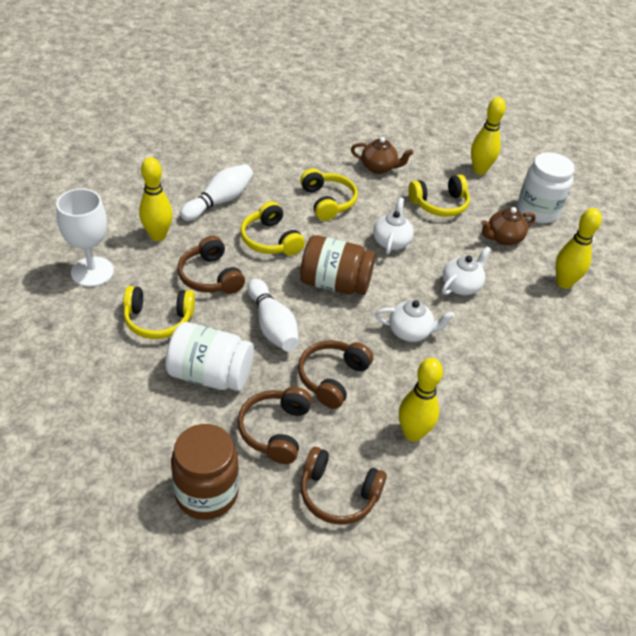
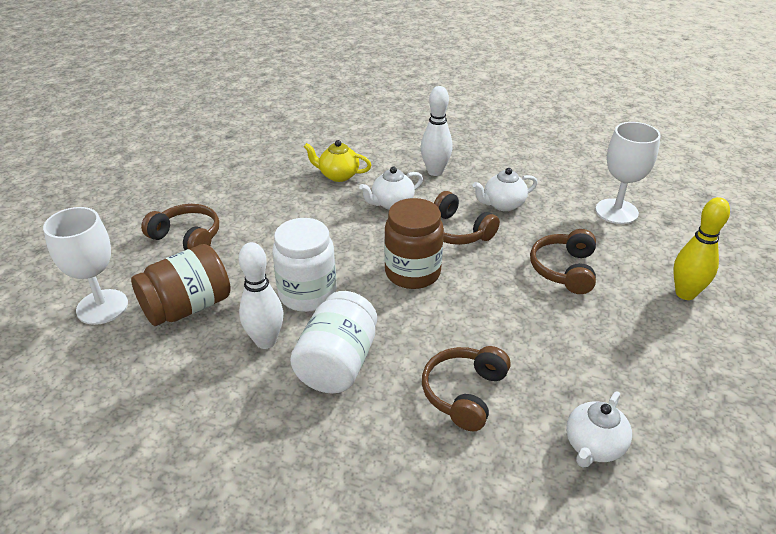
brown teapot: 2 -> 0
white goblet: 1 -> 2
yellow bowling pin: 4 -> 1
yellow headphones: 4 -> 0
yellow teapot: 0 -> 1

